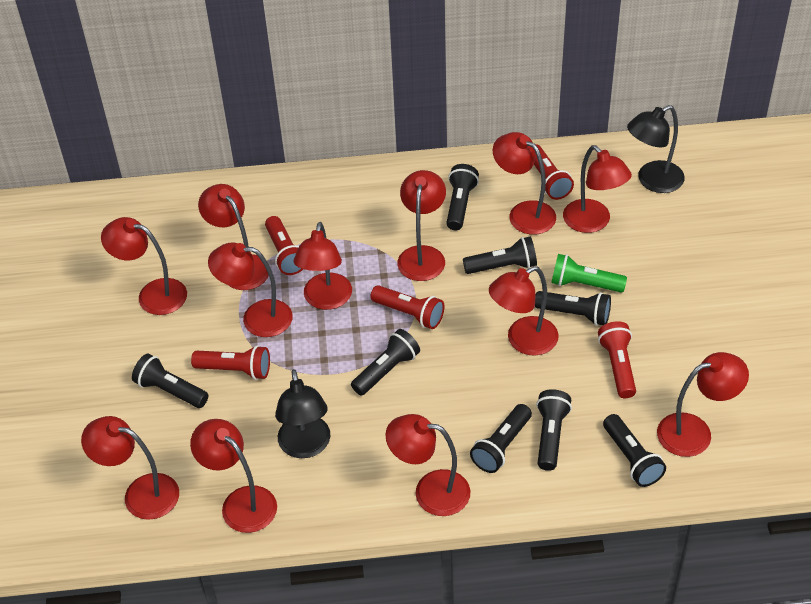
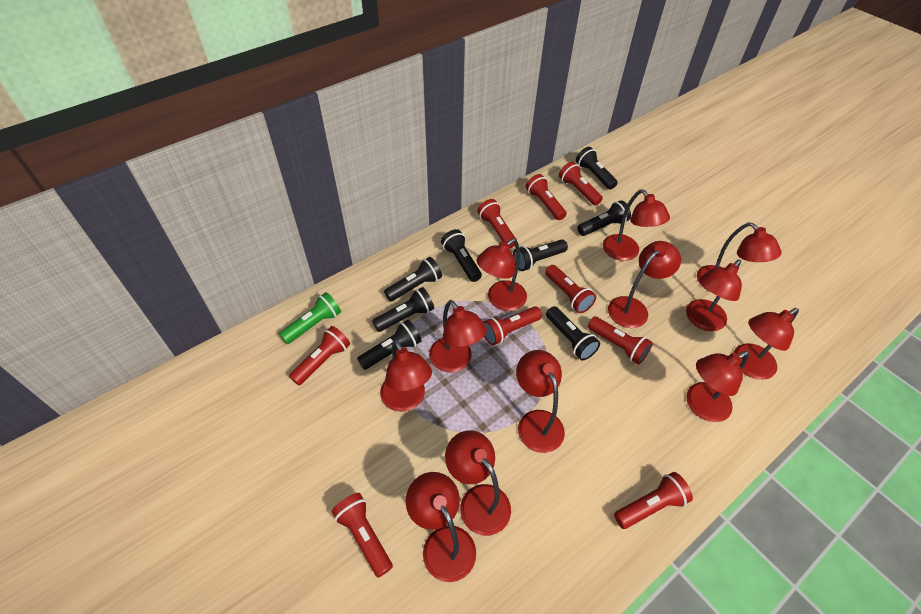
black lamp: 2 -> 0
red flashlight: 5 -> 9

